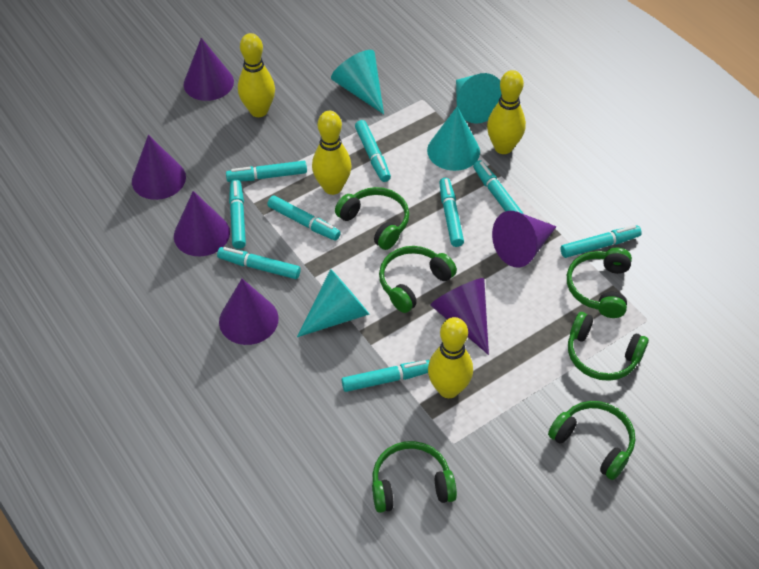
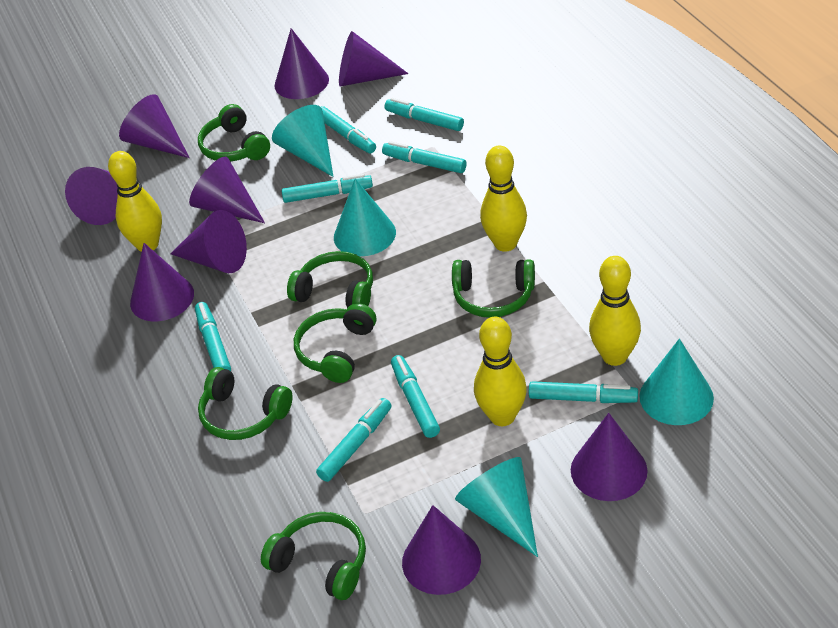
purple cone: 6 -> 9
turquoise marker: 9 -> 8

